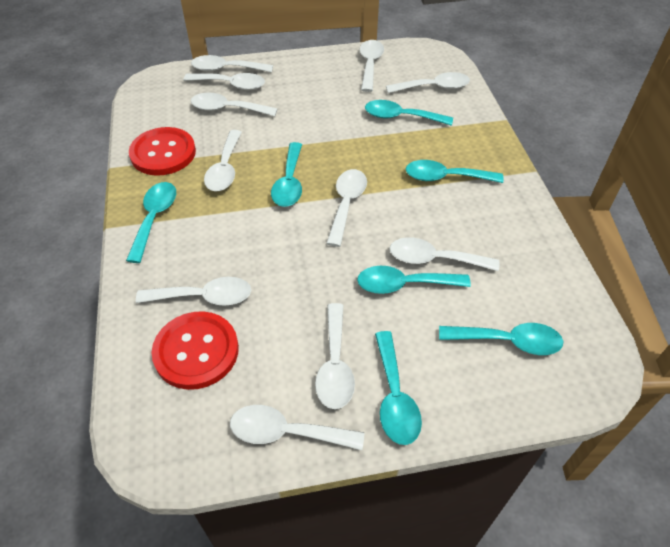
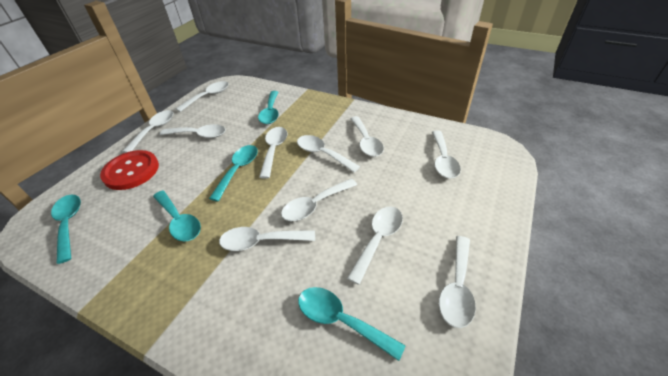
red button: 2 -> 1
turquoise spoon: 7 -> 5

